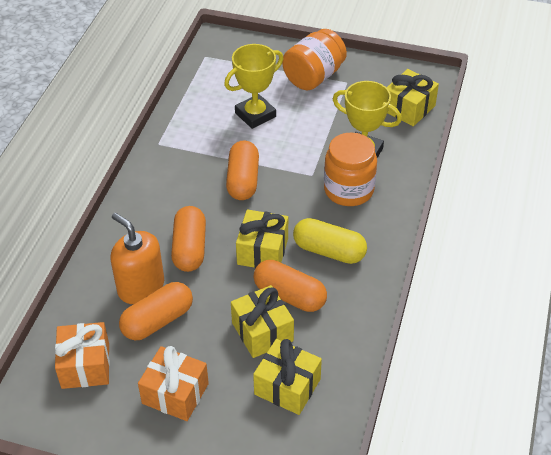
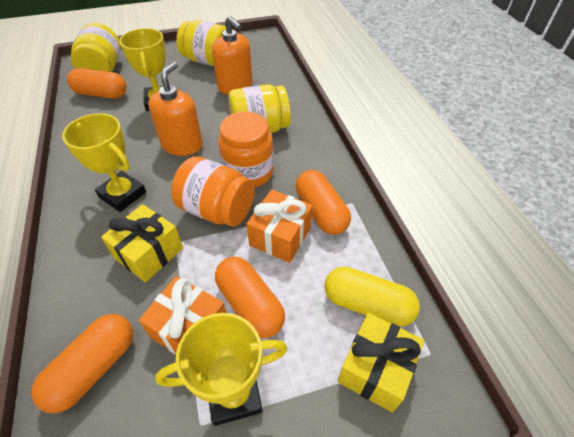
orange soap dispenser: 1 -> 2
yellow gift: 4 -> 2
yellow jar: 0 -> 3
yellow trophy: 2 -> 3

